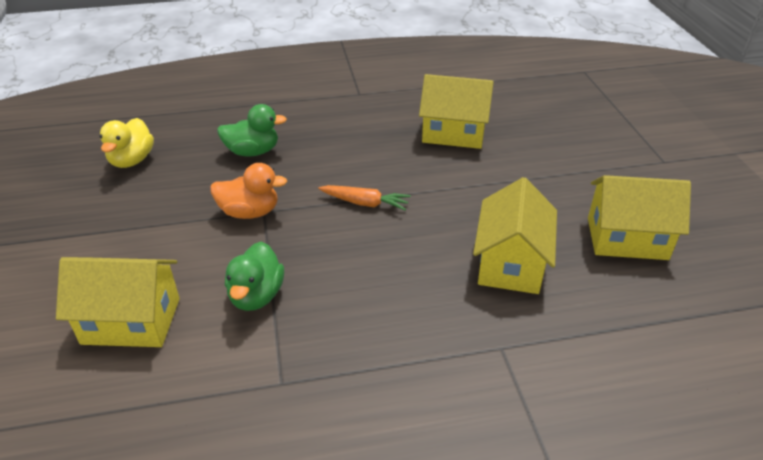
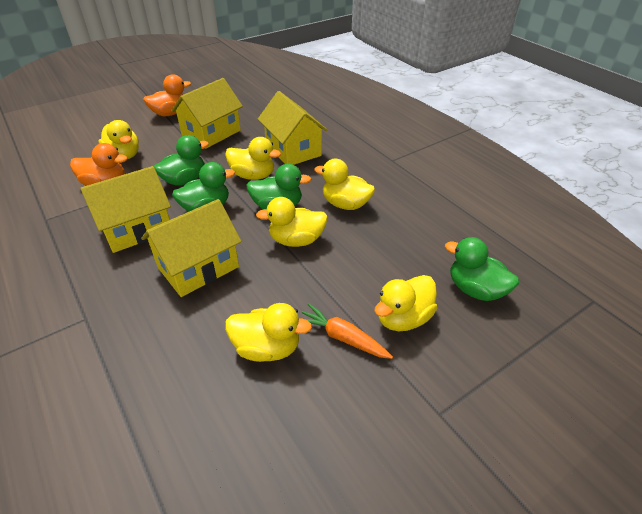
green duck: 2 -> 4
orange duck: 1 -> 2
yellow duck: 1 -> 6

